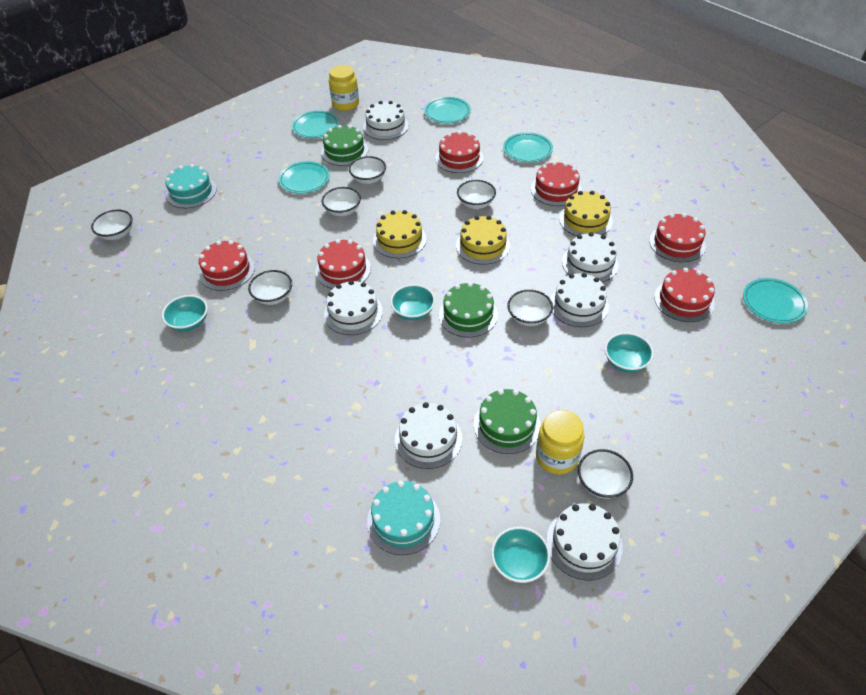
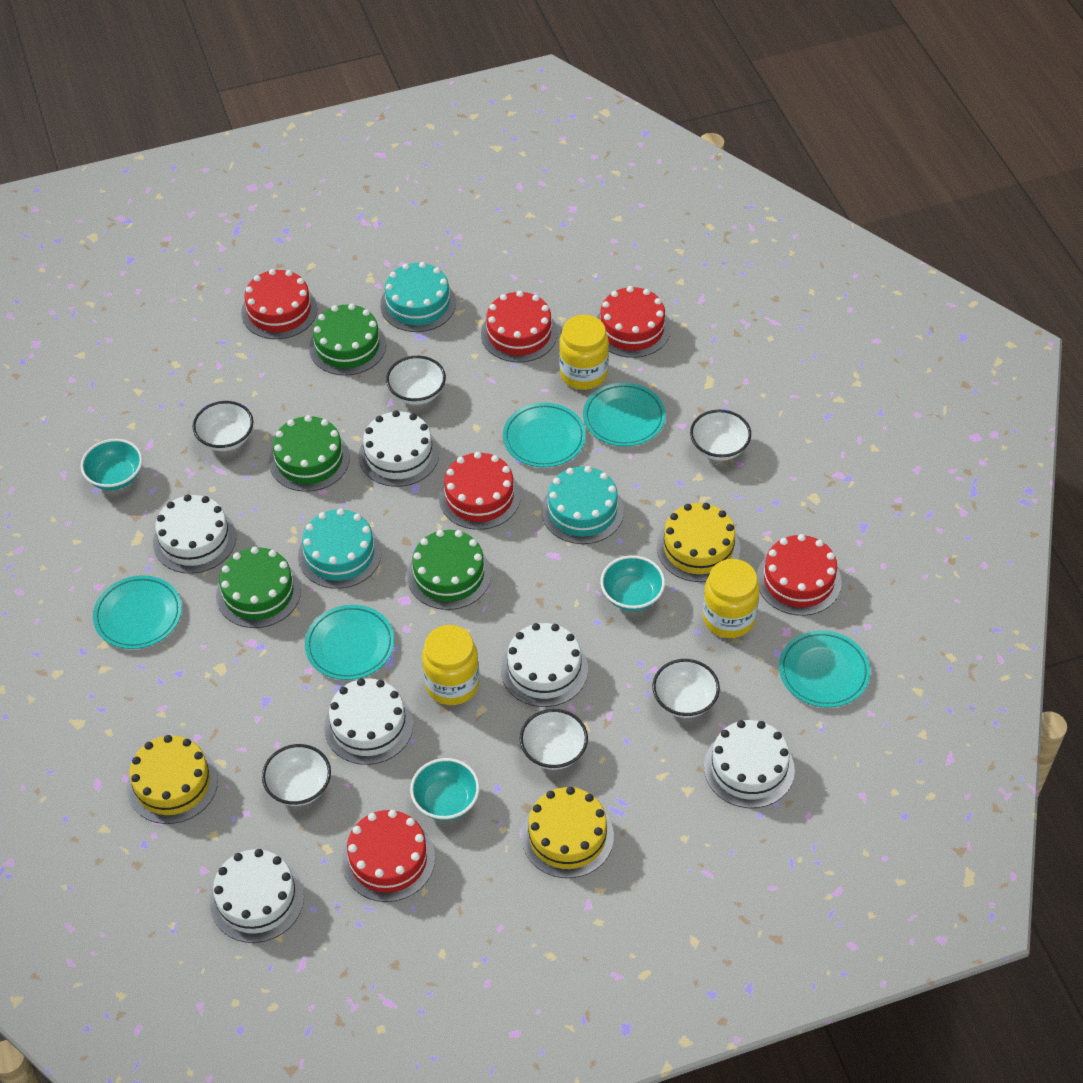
green cake: 3 -> 4
turquoise bowl: 4 -> 3
turquoise cake: 2 -> 3
white bowl: 7 -> 6
yellow jar: 2 -> 3

